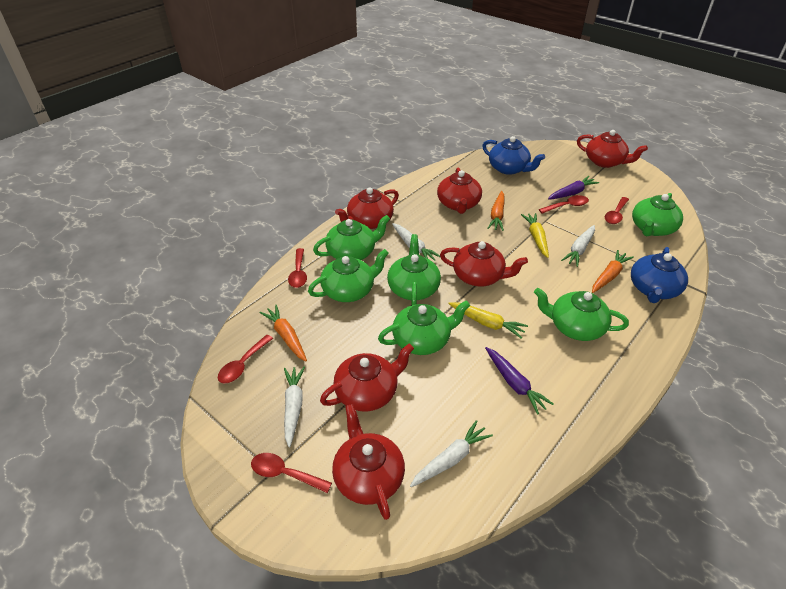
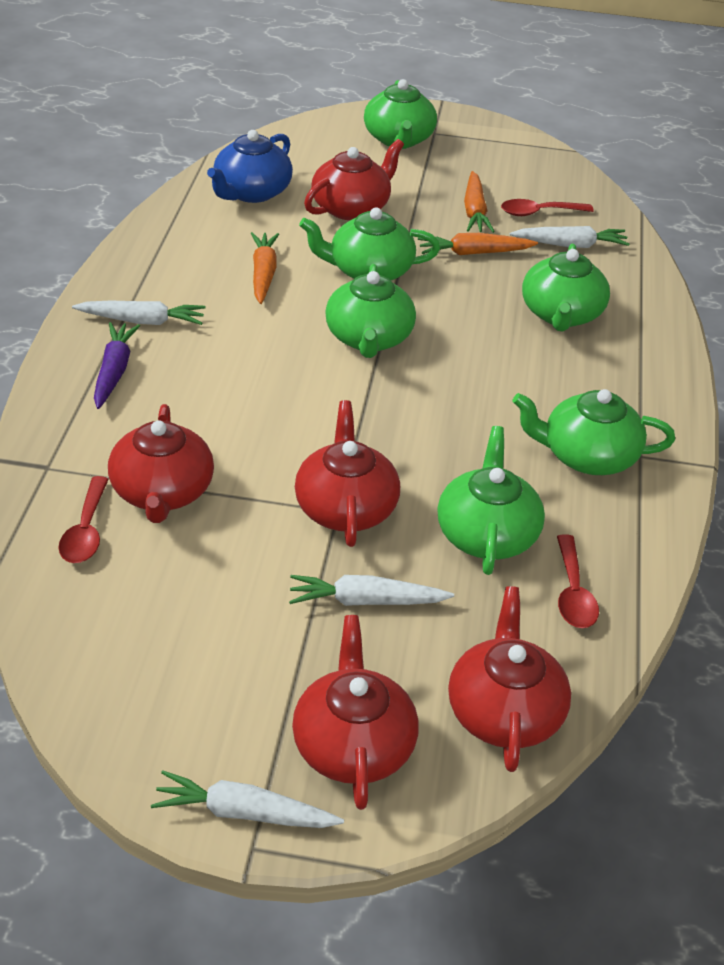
blue teapot: 2 -> 1
purple carrot: 2 -> 1
red spoon: 5 -> 3
red teapot: 6 -> 5
yellow carrot: 2 -> 0

